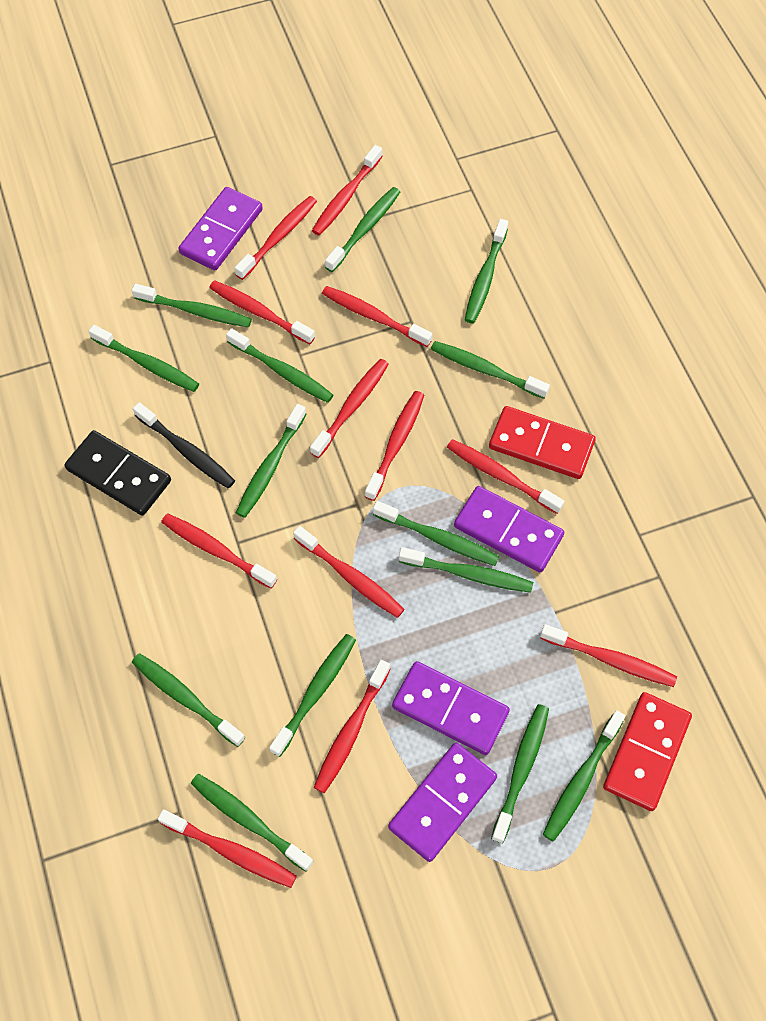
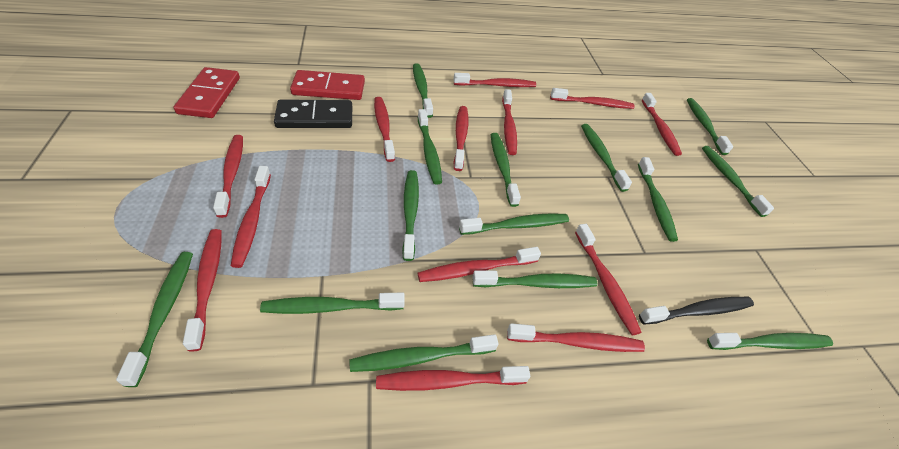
purple domino: 4 -> 0
red toothbrush: 12 -> 13

